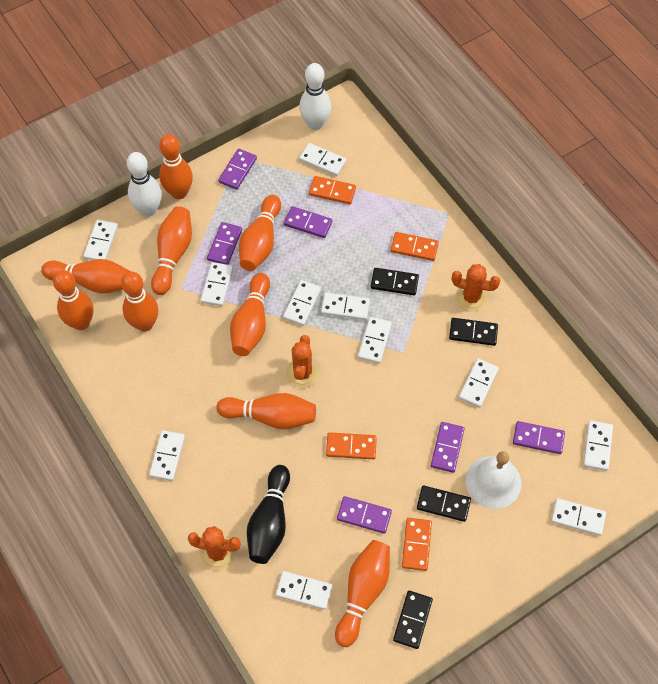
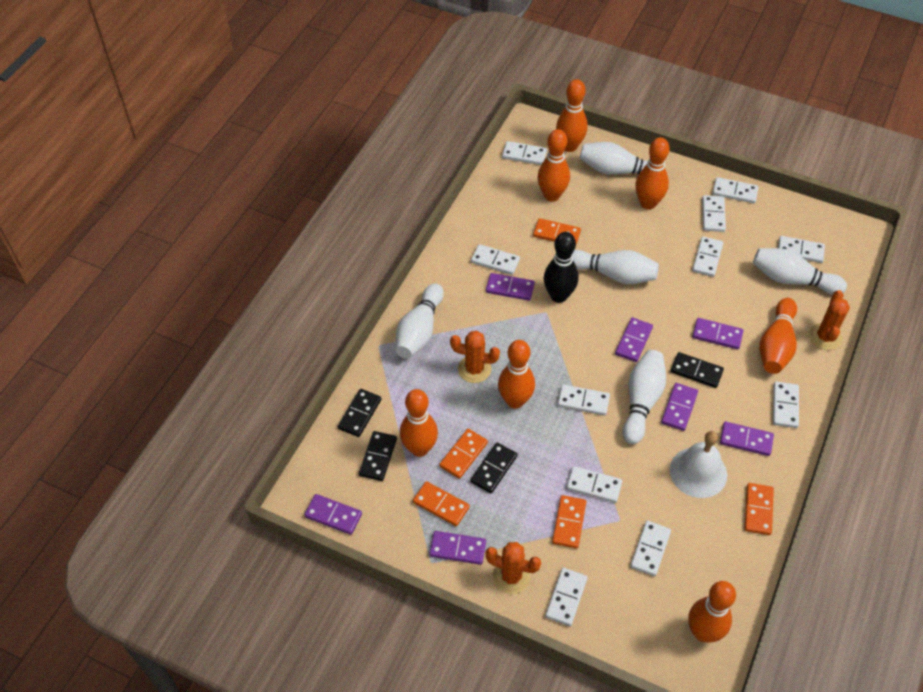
orange bowling pin: 9 -> 7
orange domino: 4 -> 5
purple domino: 6 -> 7
white bowling pin: 2 -> 5

